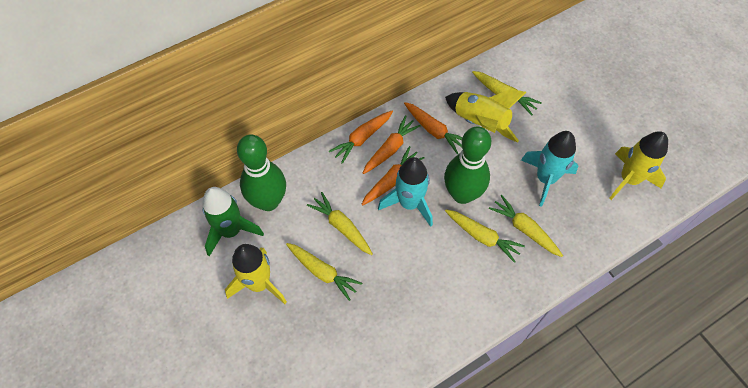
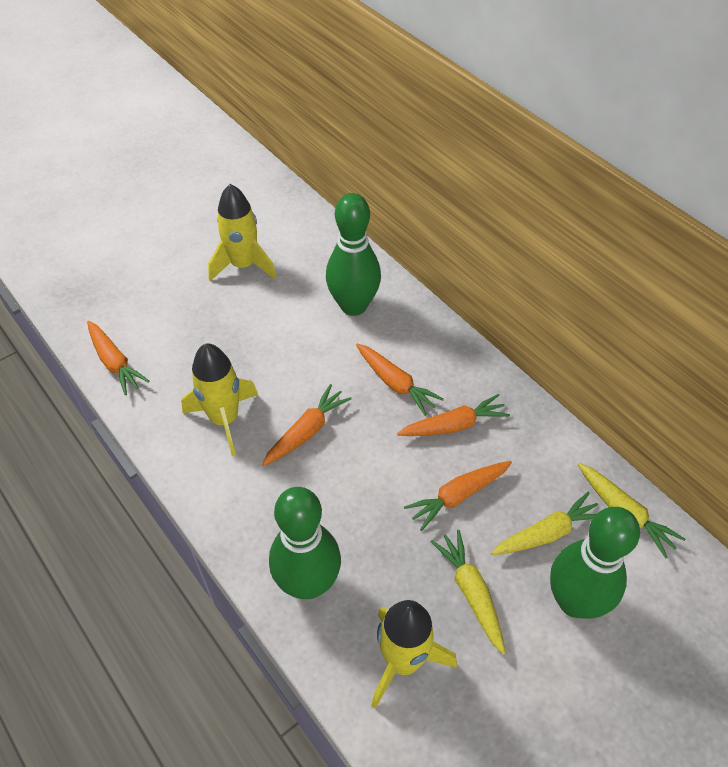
green bowling pin: 2 -> 3
green rocket: 1 -> 0
orange carrot: 4 -> 5
turquoise rocket: 2 -> 0
yellow carrot: 5 -> 3

